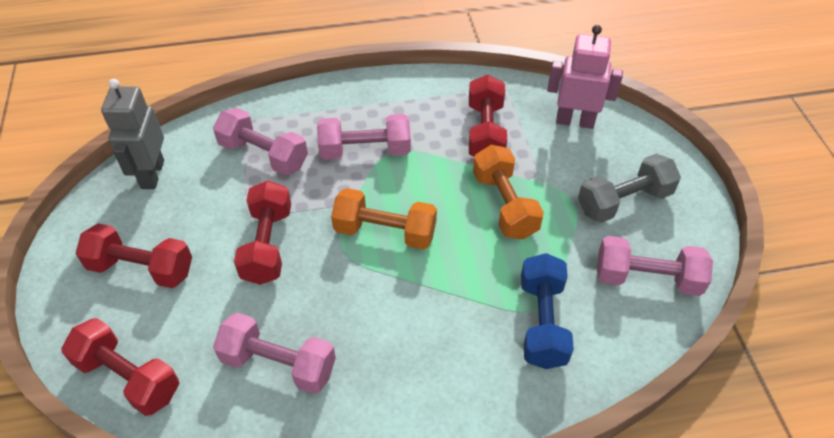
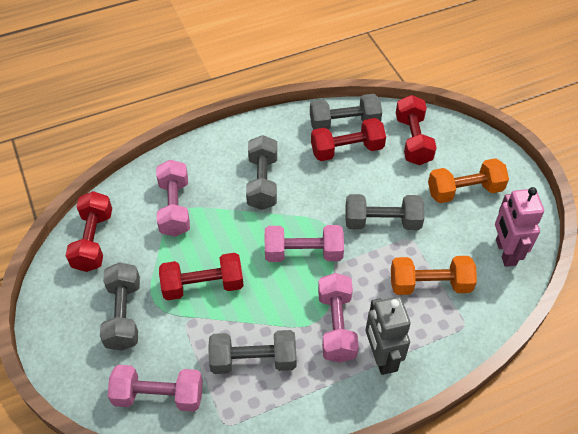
blue dumbbell: 1 -> 0
grey dumbbell: 1 -> 5

